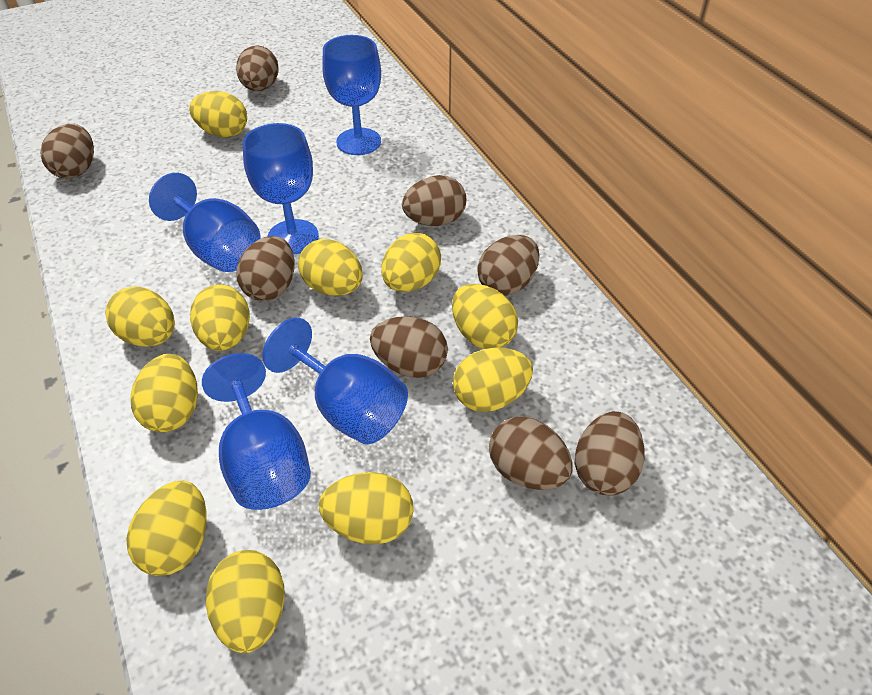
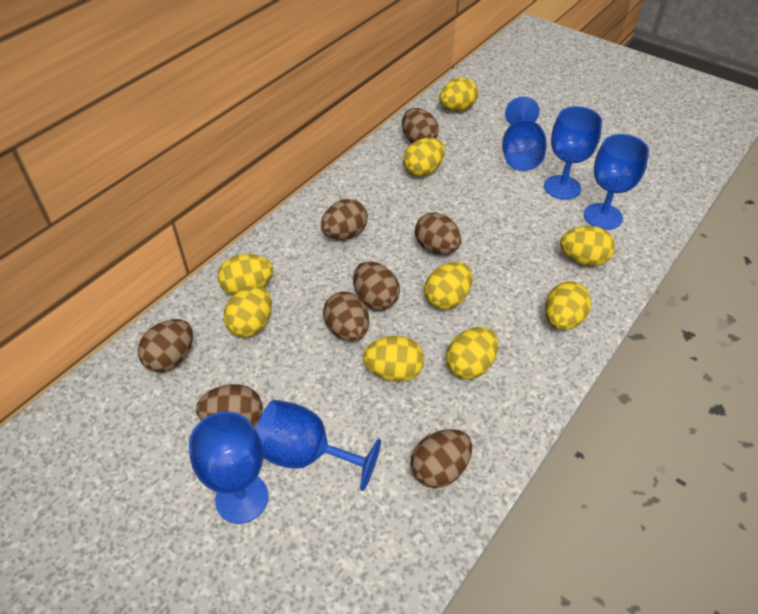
yellow egg: 11 -> 9

